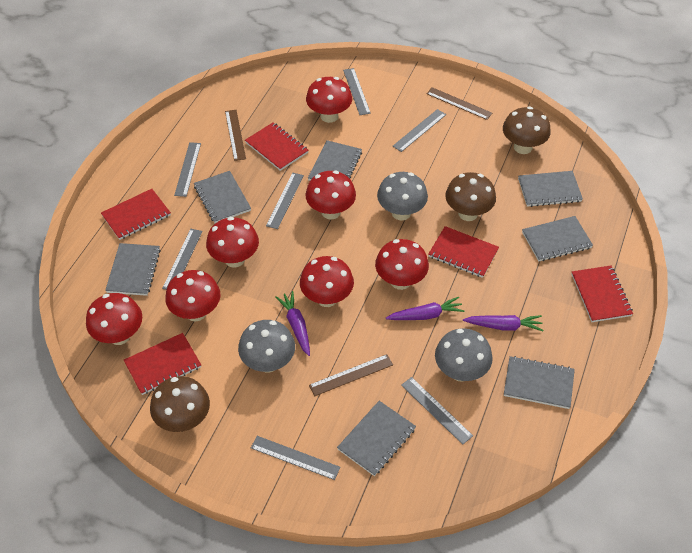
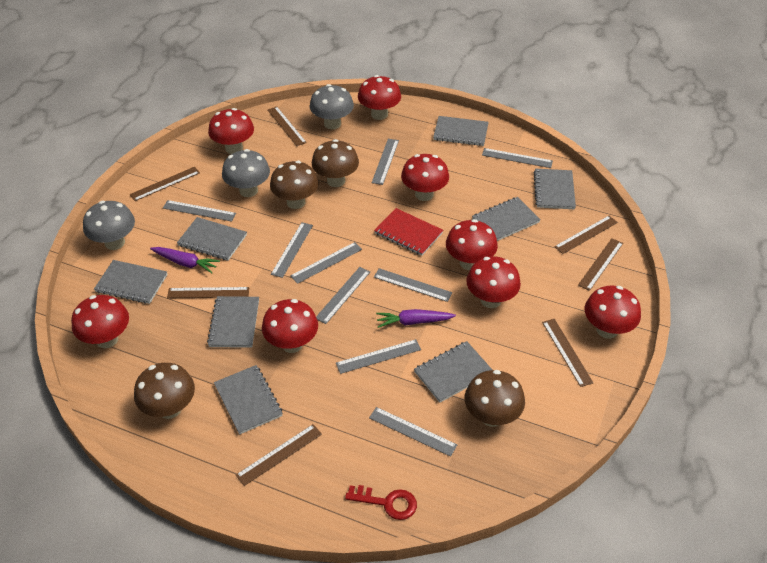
brown mushroom: 3 -> 4
brown ruler: 3 -> 7
grey notebook: 7 -> 8
grey ruler: 7 -> 9
purple carrot: 3 -> 2
red key: 0 -> 1
red mushroom: 7 -> 8
red notebook: 5 -> 1

